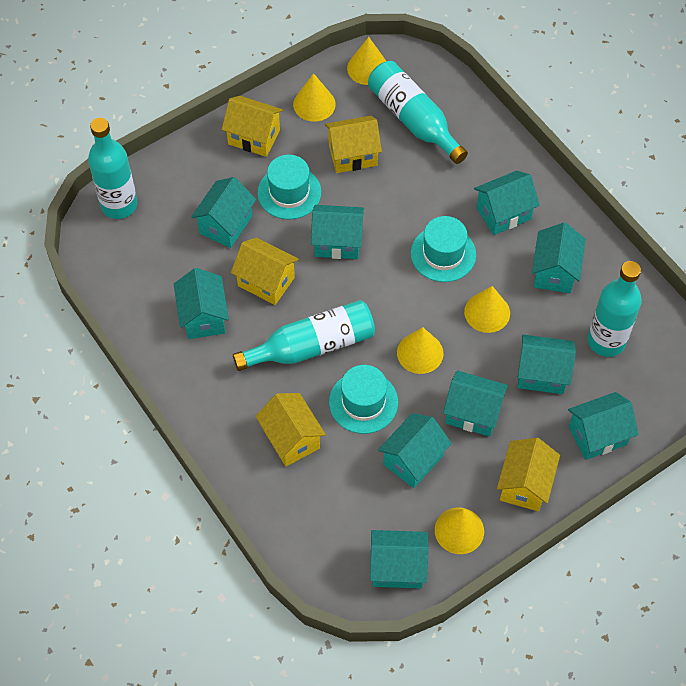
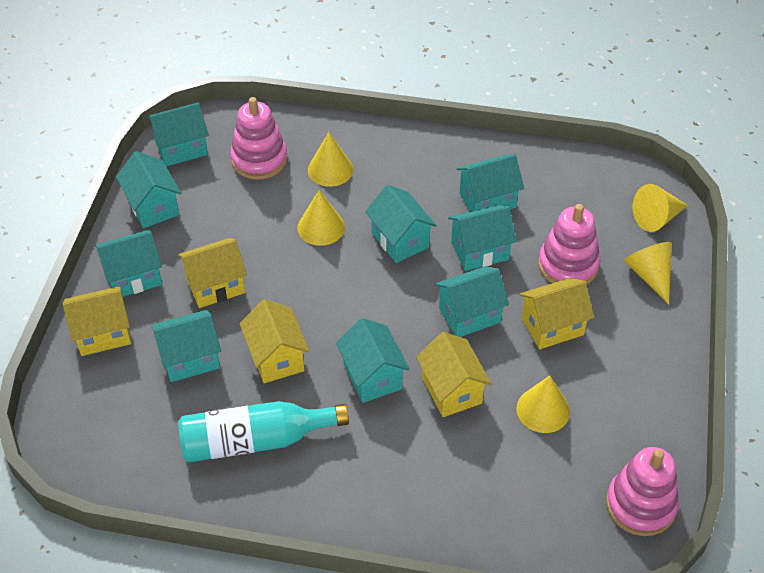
pink stacking toy: 0 -> 3
turquoise bottle: 4 -> 1
turquoise hat: 3 -> 0
turquoise house: 10 -> 9

